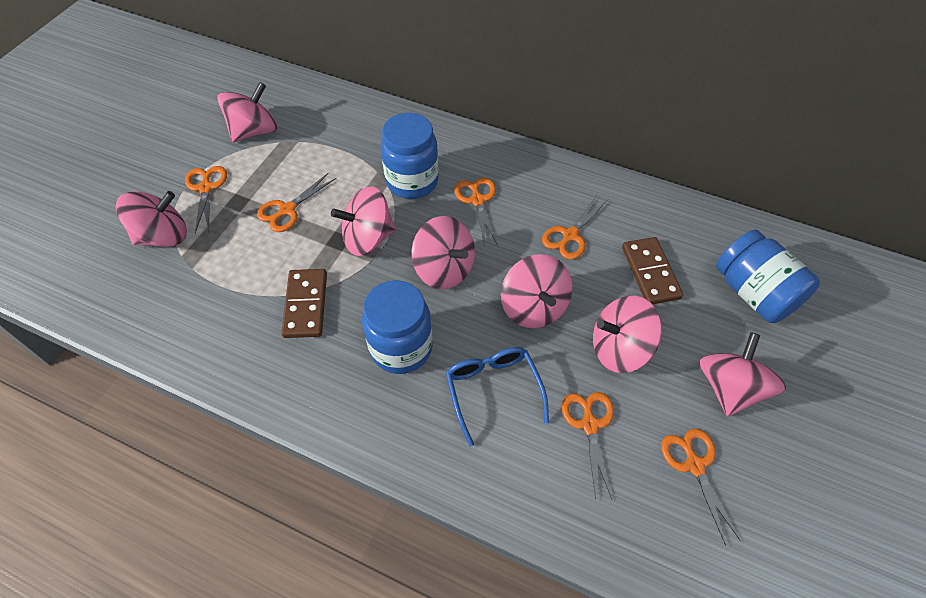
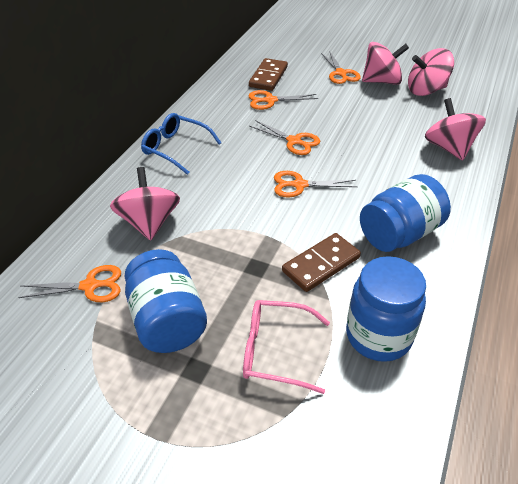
orange scissors: 6 -> 5
pink glasses: 0 -> 1
pink spinning top: 7 -> 4

